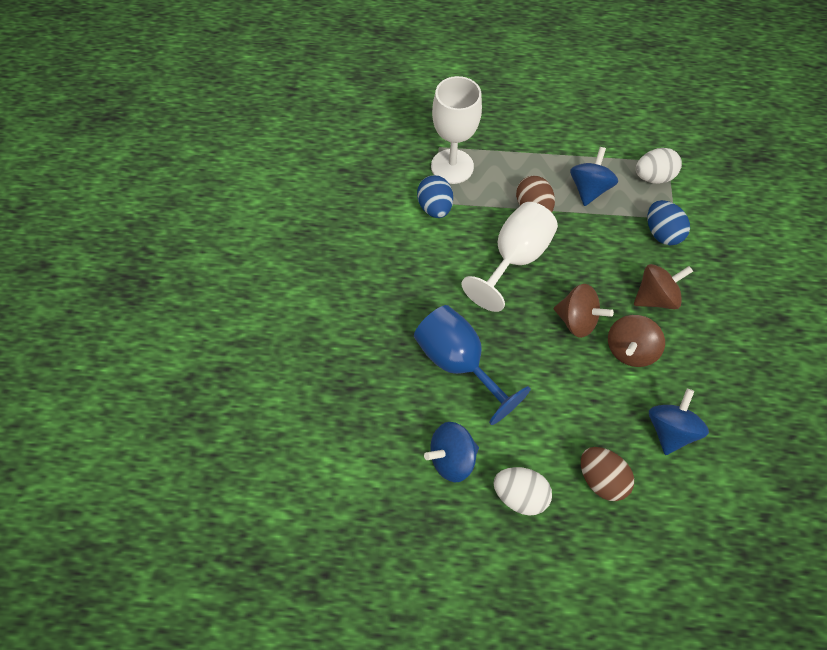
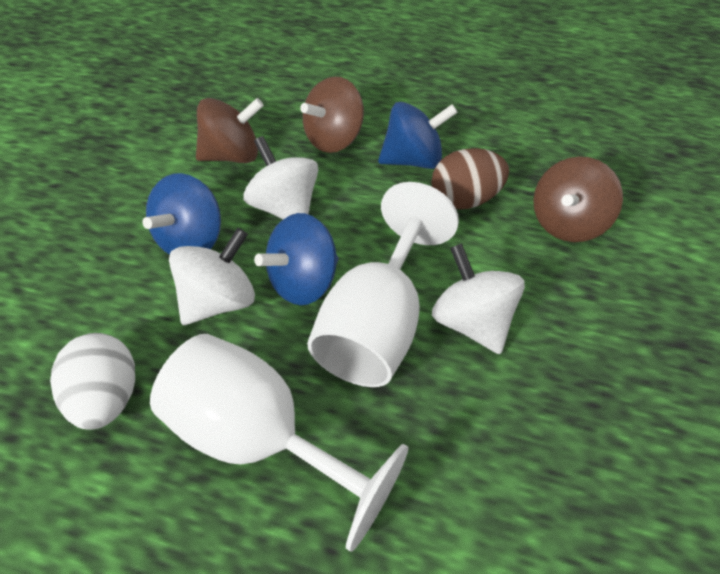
blue egg: 2 -> 0
blue goblet: 1 -> 0
brown egg: 2 -> 1
white egg: 2 -> 1
white spinning top: 0 -> 3

